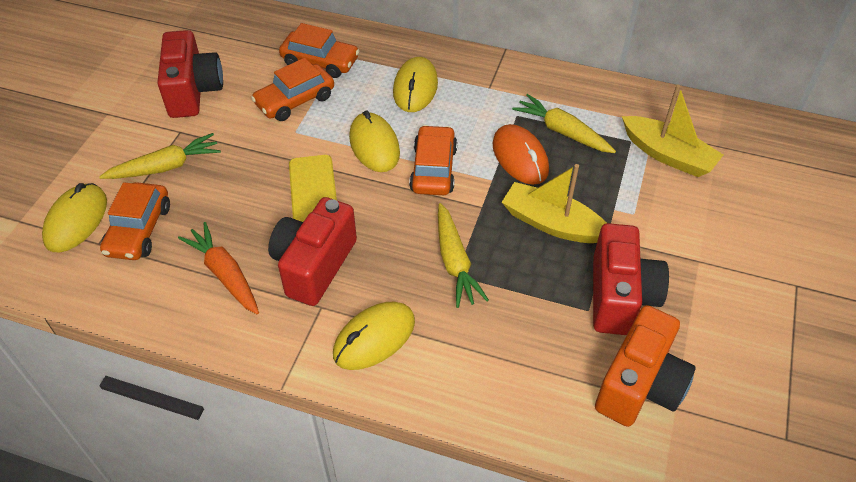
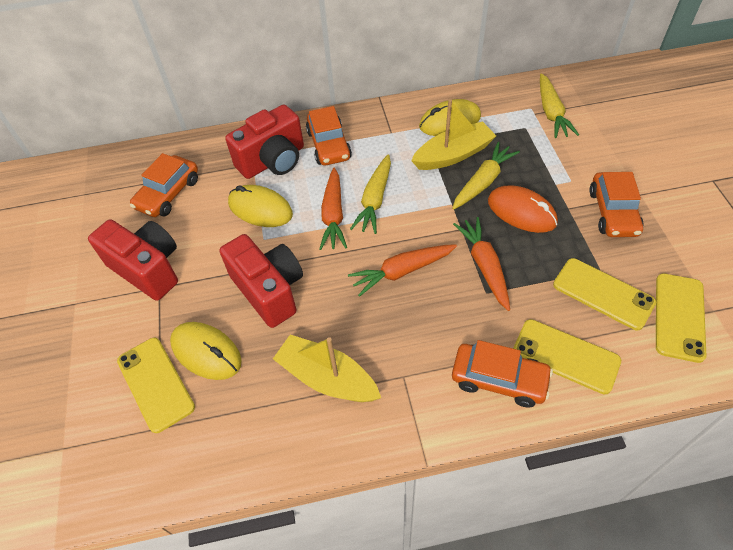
orange camera: 1 -> 0
orange carrot: 1 -> 3
yellow mouse: 4 -> 3
yellow phone: 1 -> 4

